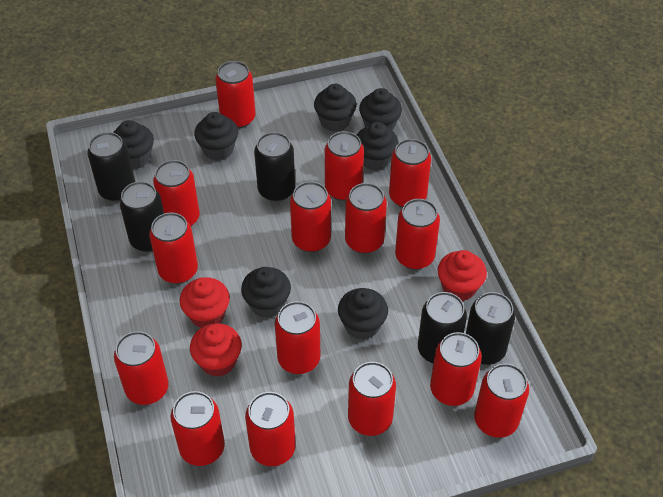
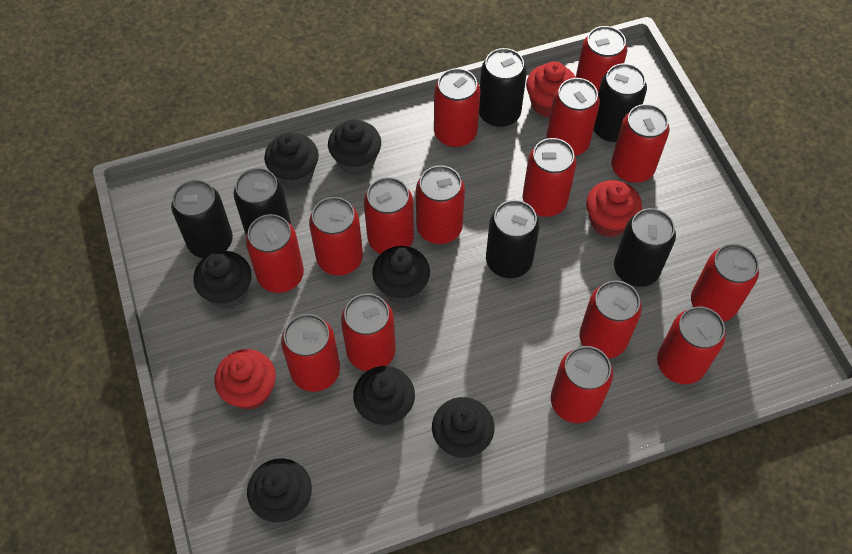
black can: 5 -> 6

